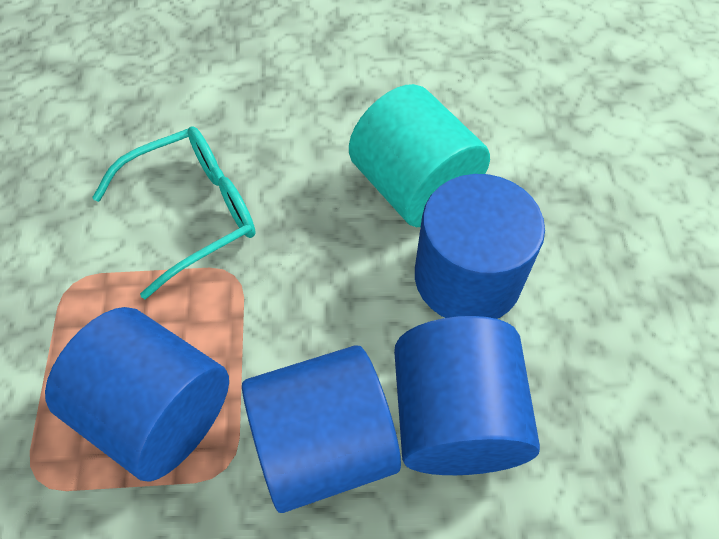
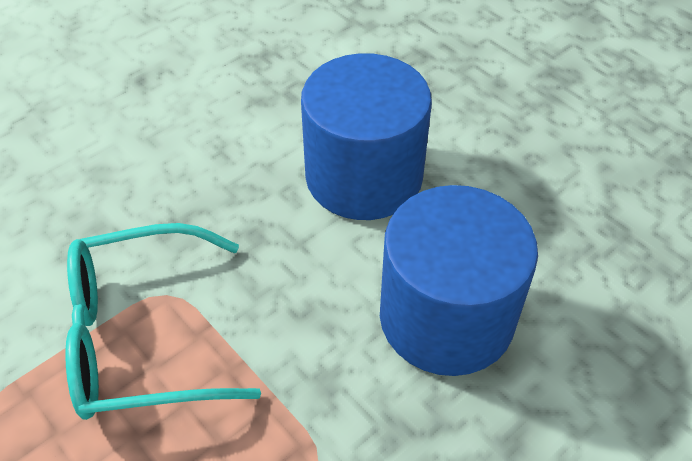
blue cylinder: 4 -> 2
turquoise cylinder: 1 -> 0

